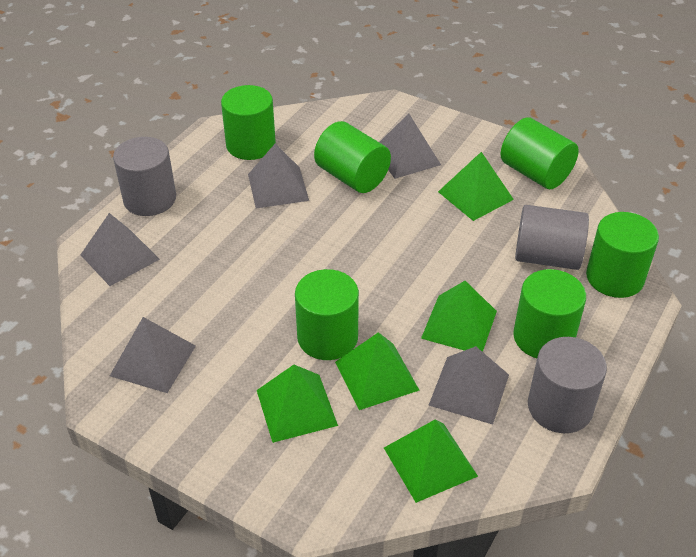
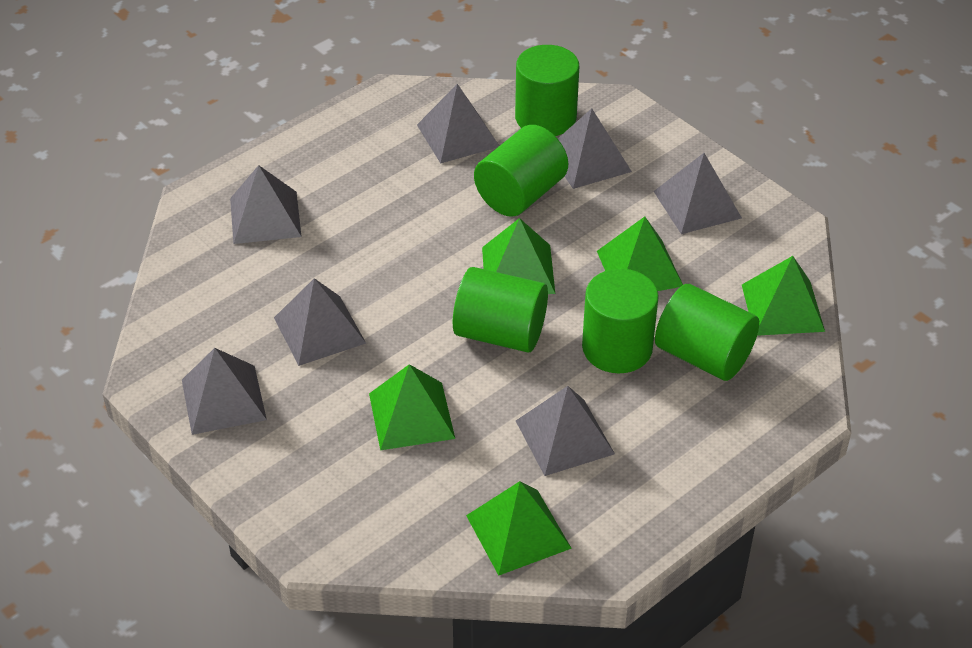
green cylinder: 6 -> 5
grey cylinder: 3 -> 0
grey pyramid: 5 -> 7

